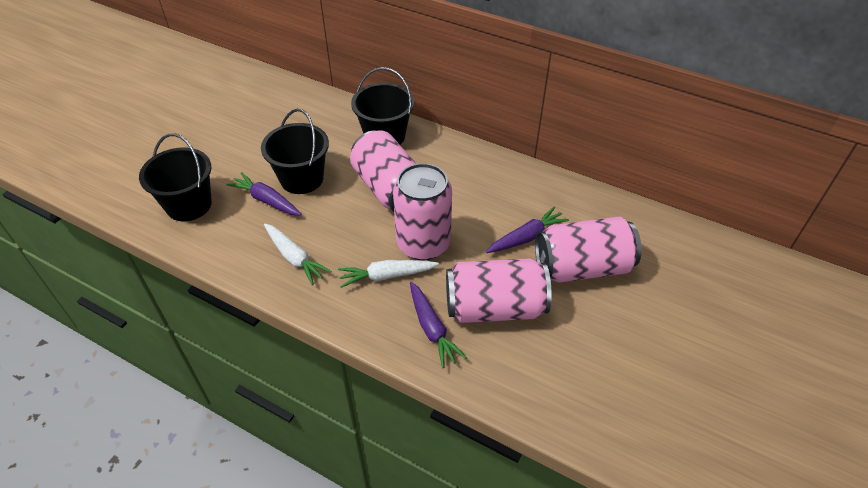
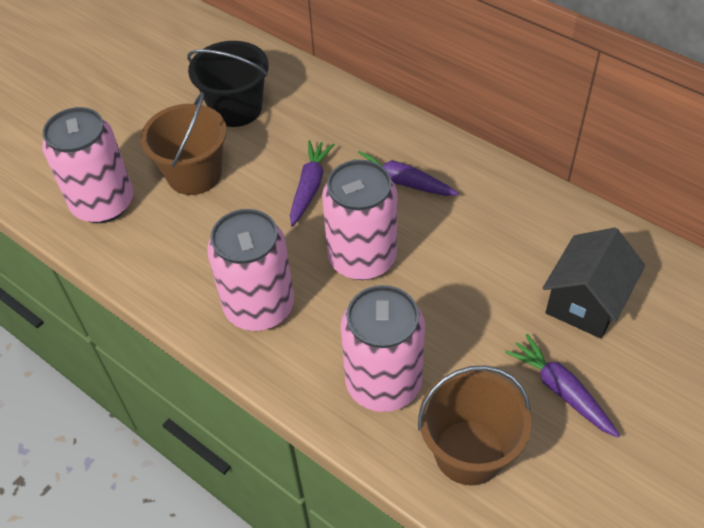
black bucket: 3 -> 1
black house: 0 -> 1
brown bucket: 0 -> 2
white carrot: 2 -> 0

